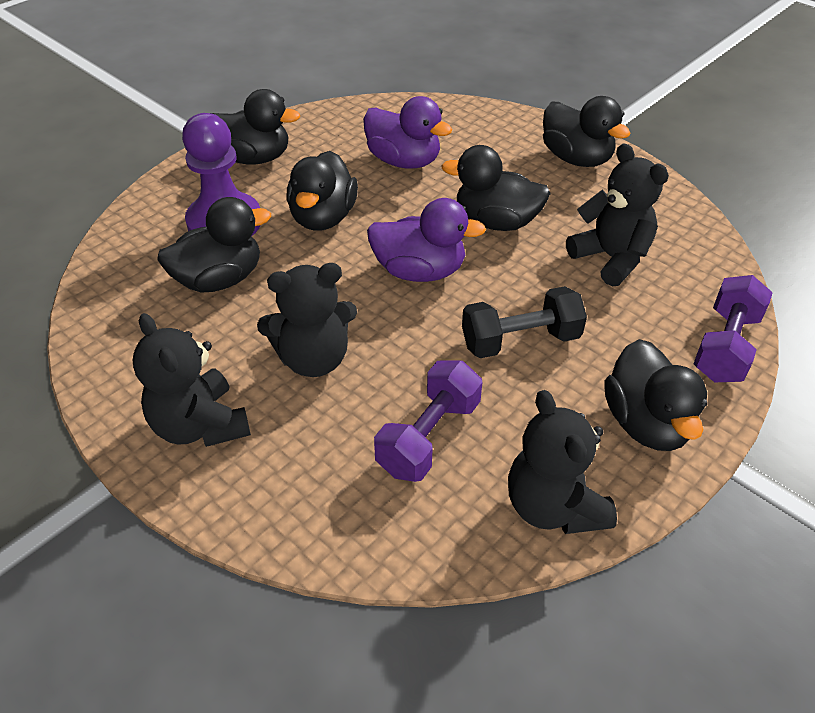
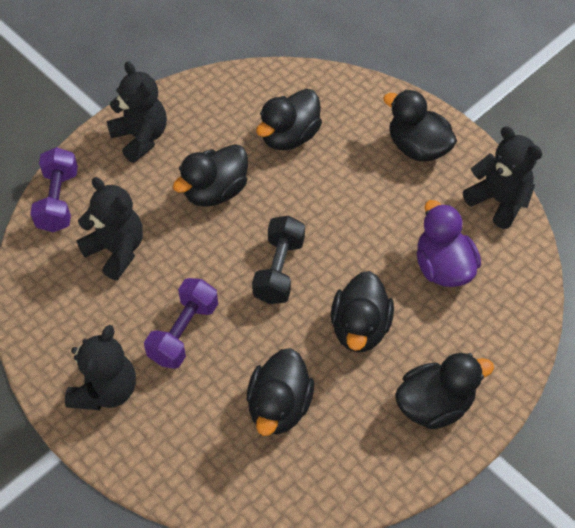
purple duck: 2 -> 1
purple pawn: 1 -> 0

